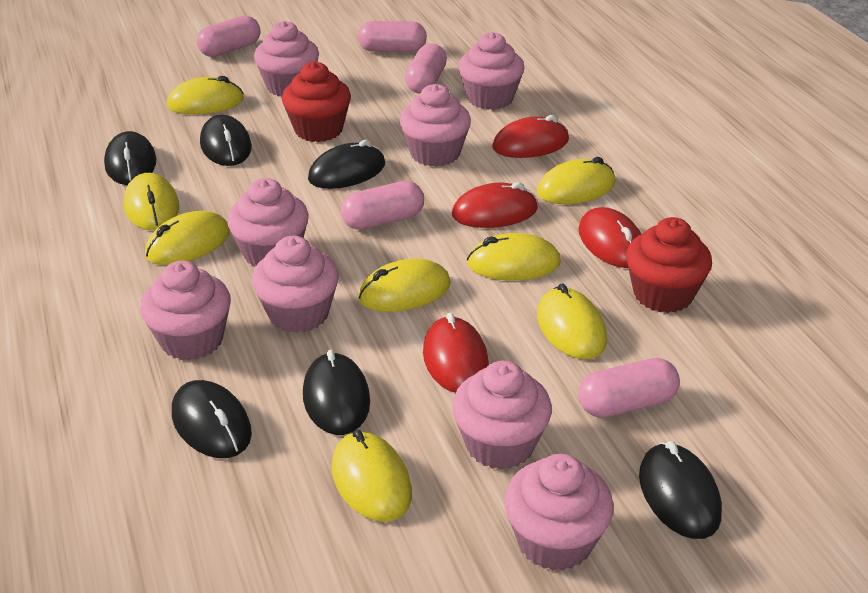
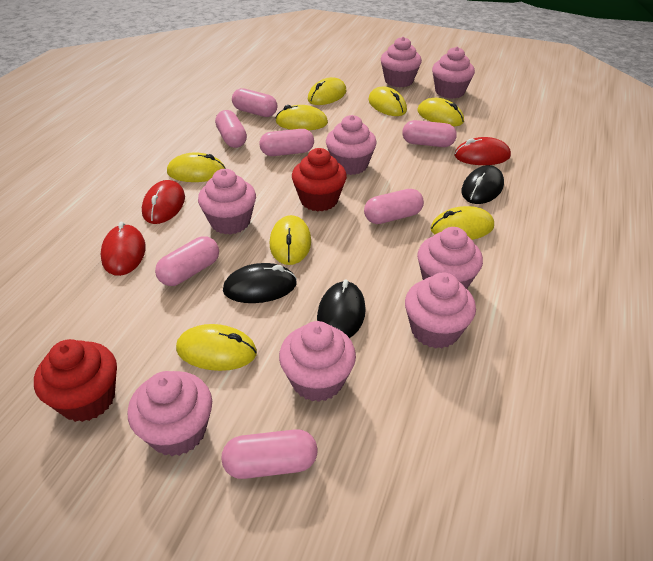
black mouse: 6 -> 3
pink capsule: 5 -> 7
red mouse: 4 -> 3

